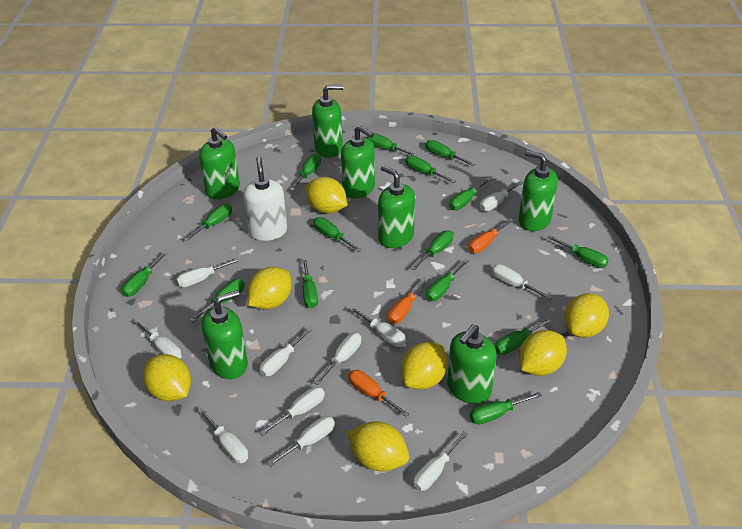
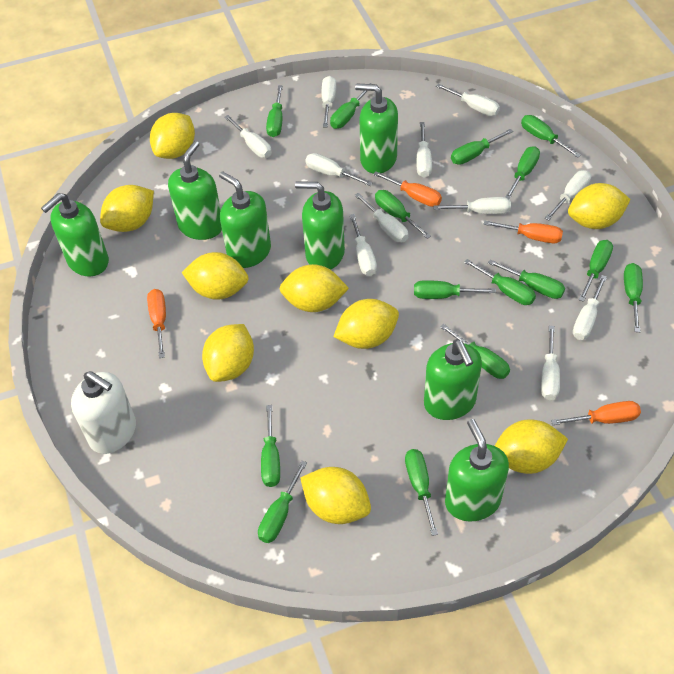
orange screwdriver: 3 -> 4
yellow lemon: 7 -> 9

